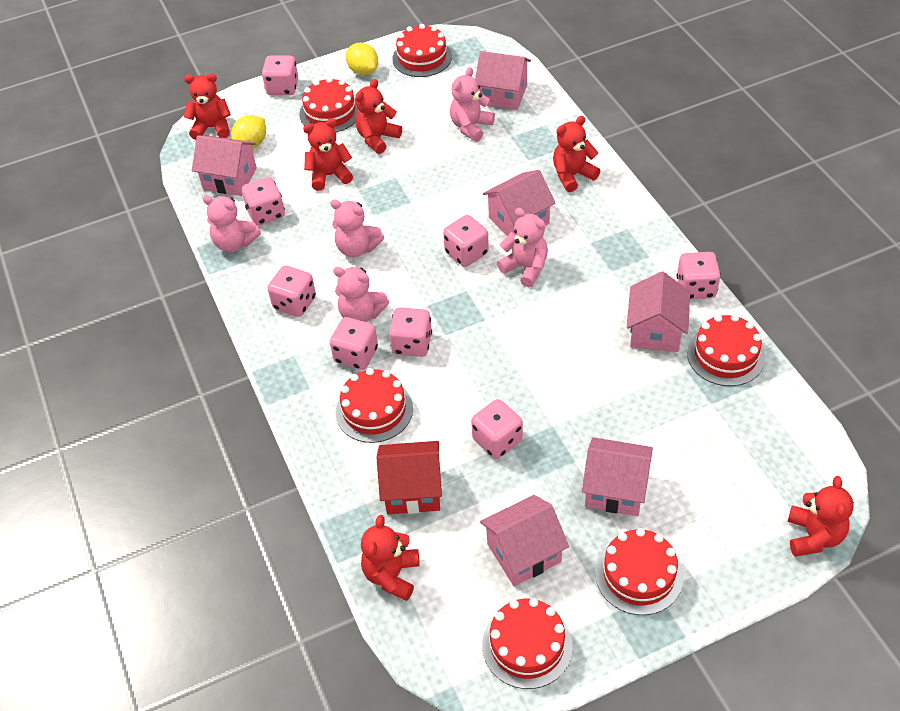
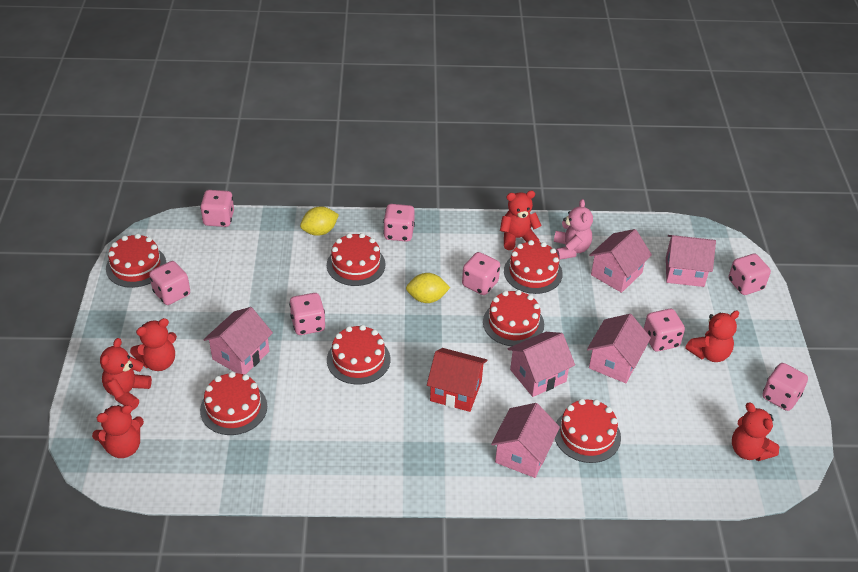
pink teddy bear: 5 -> 1
red cake: 6 -> 7

